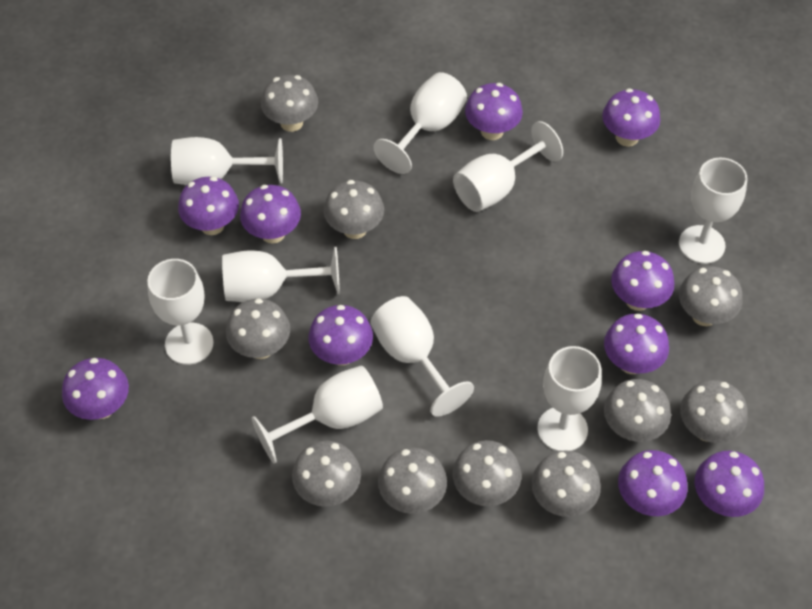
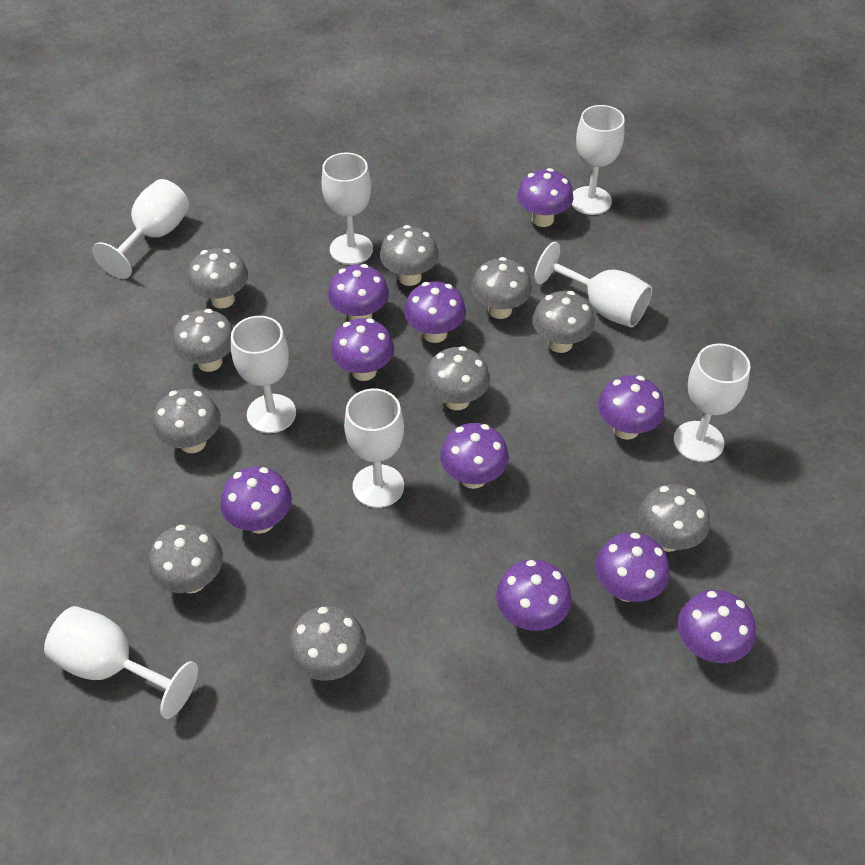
white goblet: 9 -> 8

